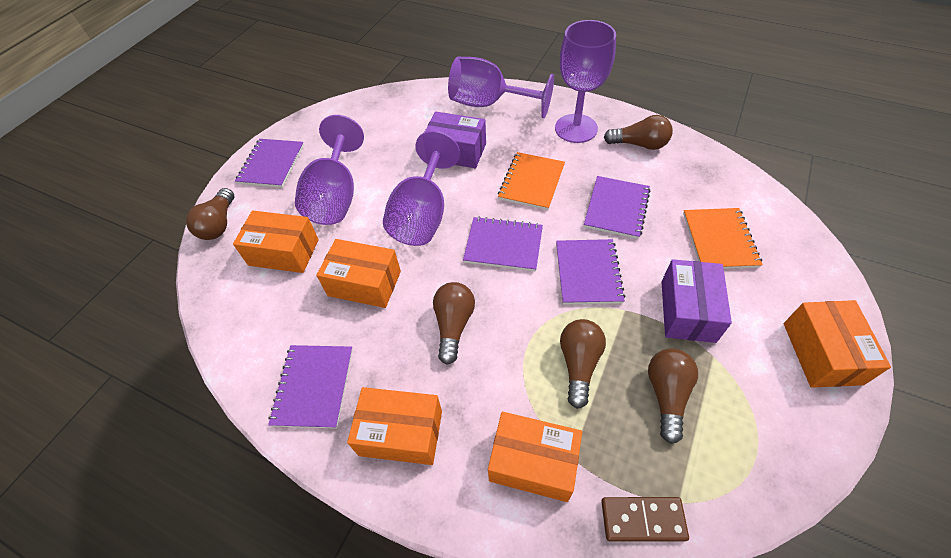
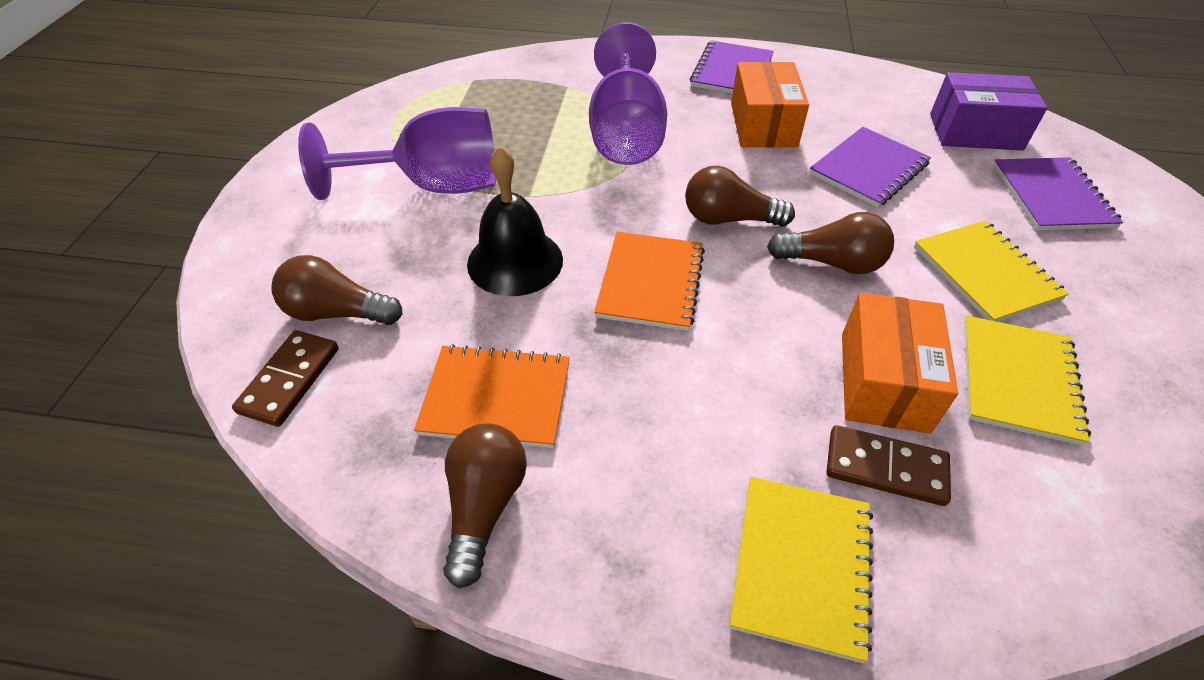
black bell: 0 -> 1
brown domino: 1 -> 2
brown light bulb: 5 -> 4
orange box: 5 -> 2
purple box: 2 -> 1
purple goblet: 4 -> 2
purple notebook: 5 -> 3
yellow notebook: 0 -> 3

